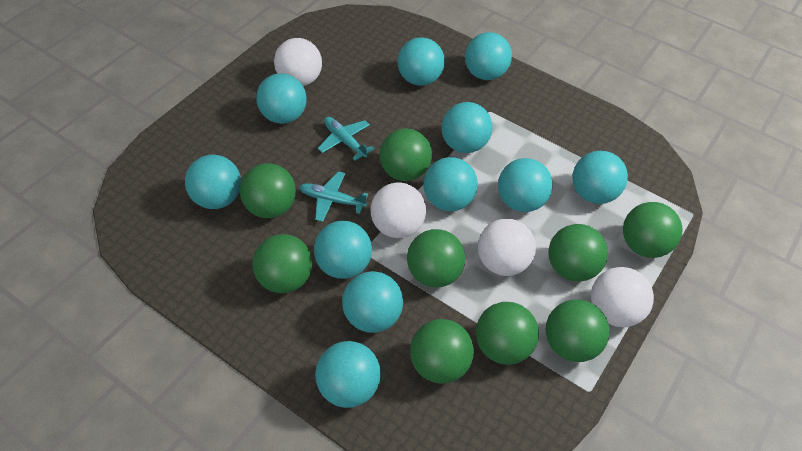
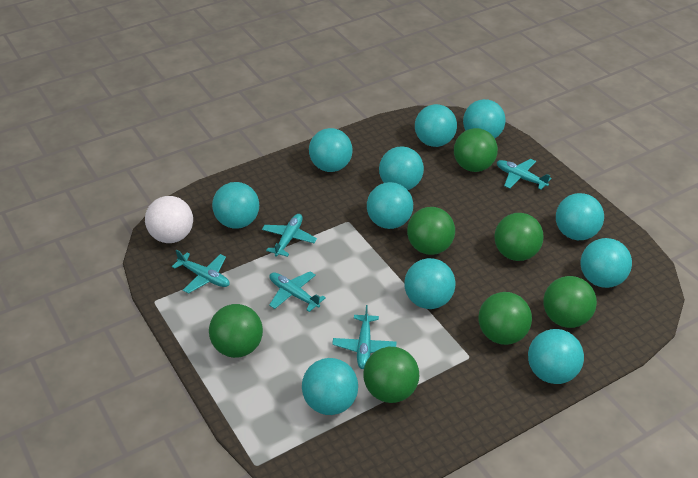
green ball: 9 -> 7
turquoise plane: 2 -> 5
white ball: 4 -> 1

